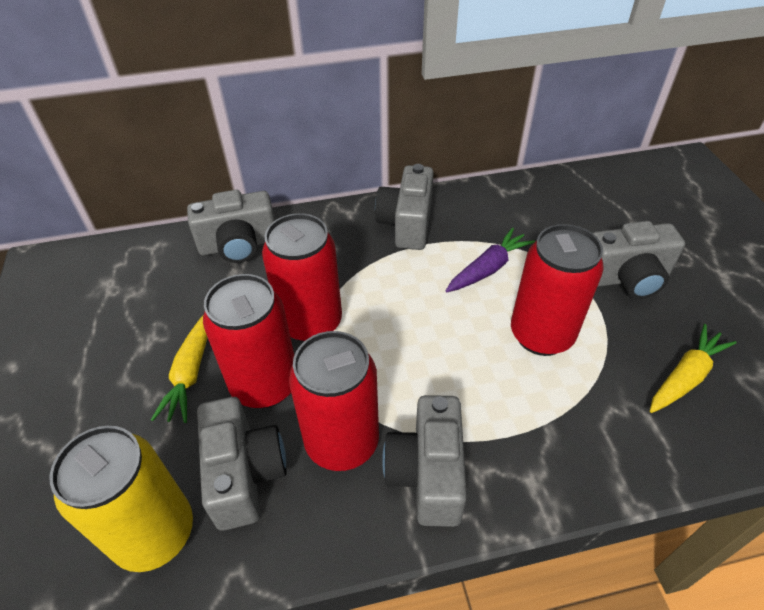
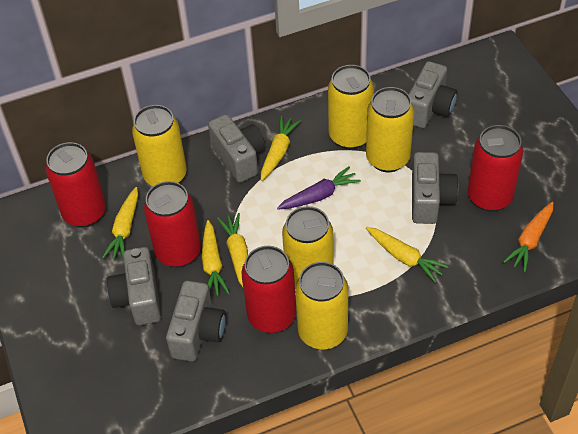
orange carrot: 0 -> 1
yellow can: 1 -> 5
yellow carrot: 2 -> 5

